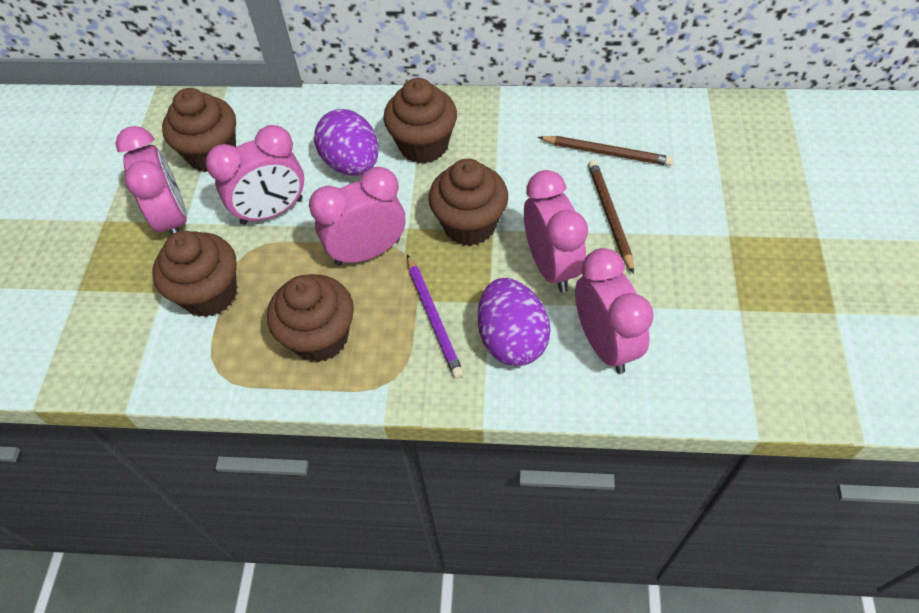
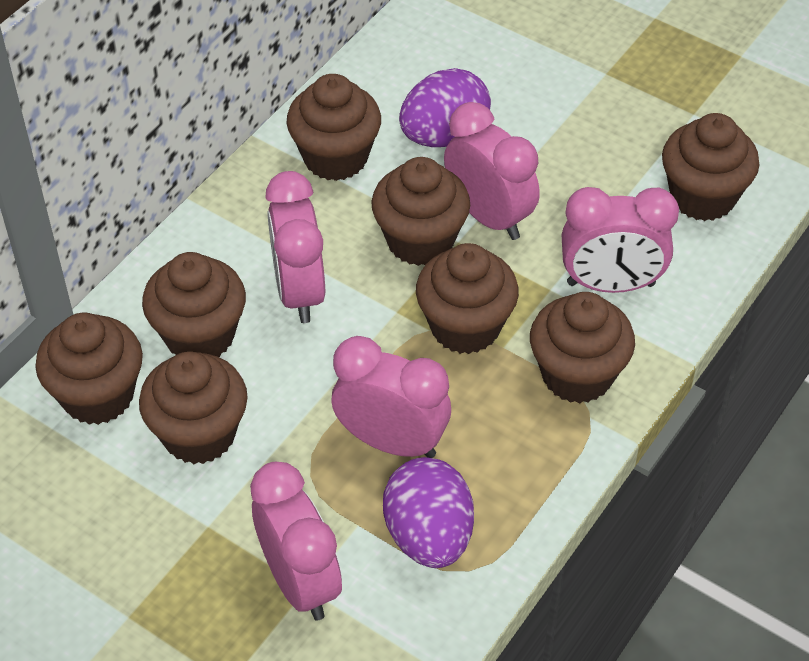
brown cupcake: 5 -> 8
brown pencil: 2 -> 0
purple pencil: 1 -> 0

